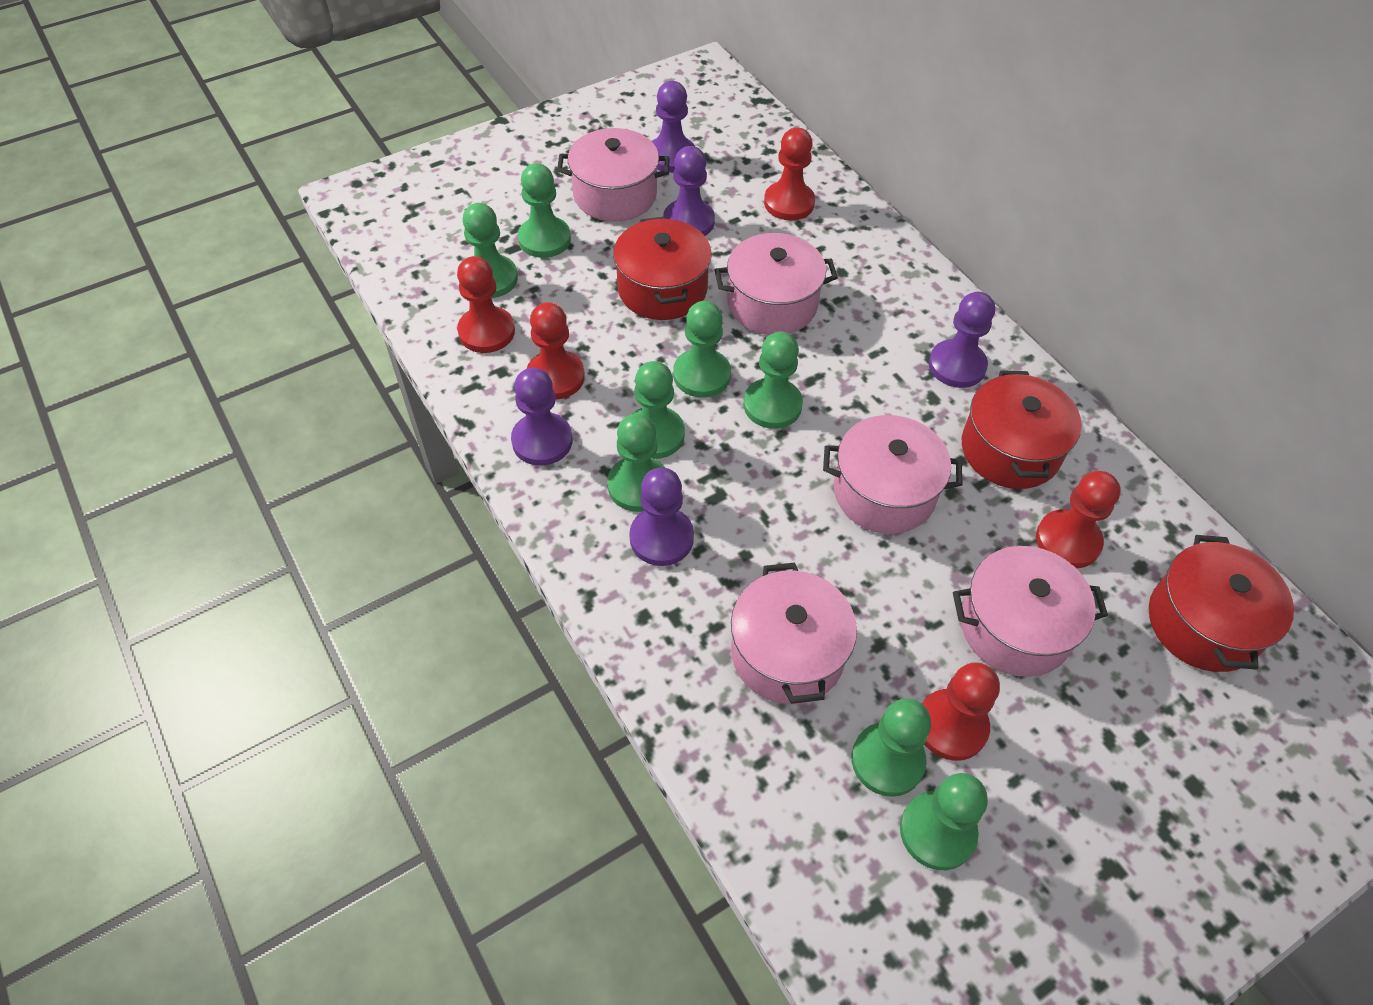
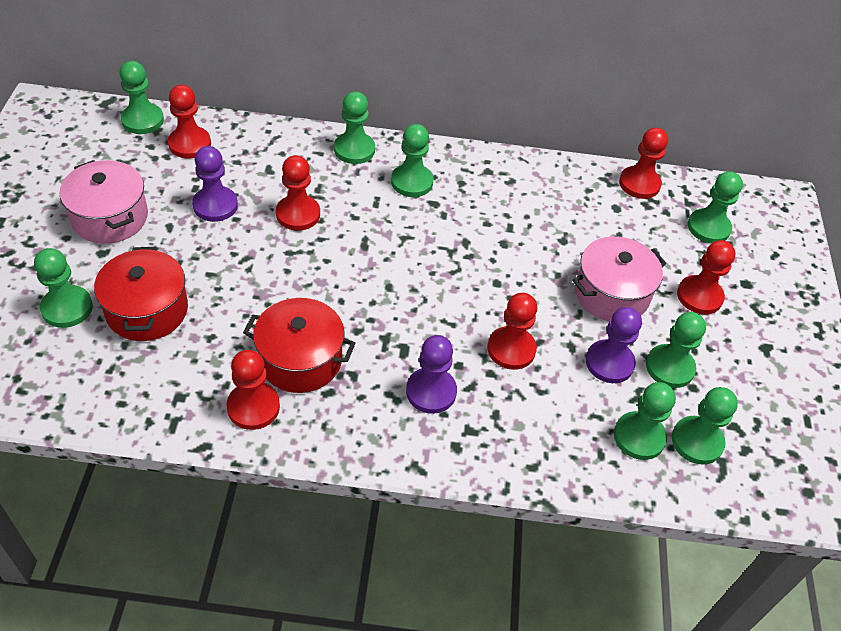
pink pot: 5 -> 2
purple pawn: 5 -> 3
red pawn: 5 -> 6
red pot: 3 -> 2

